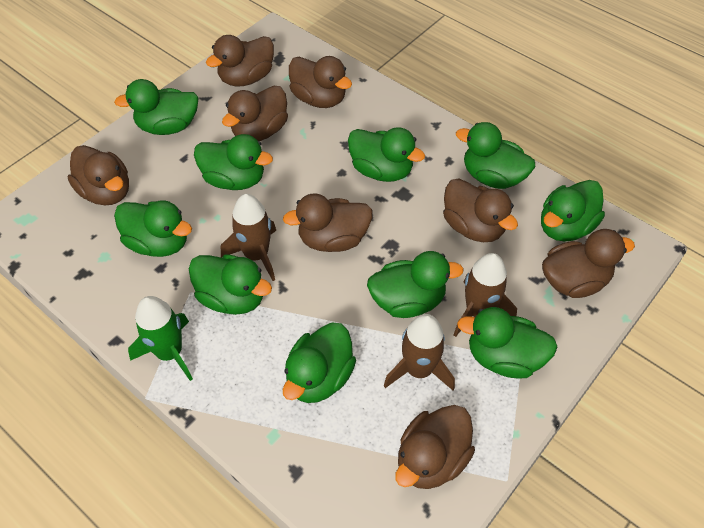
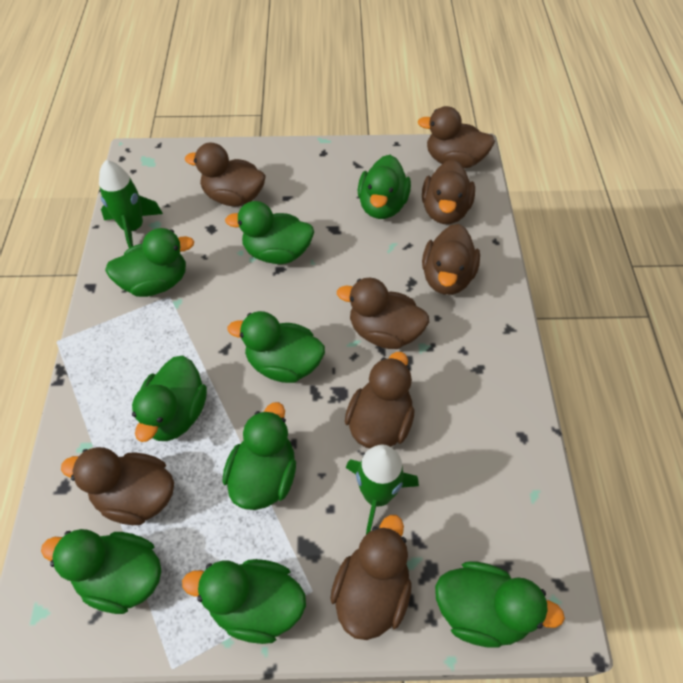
brown rocket: 3 -> 0
green duck: 10 -> 9
green rocket: 1 -> 2

